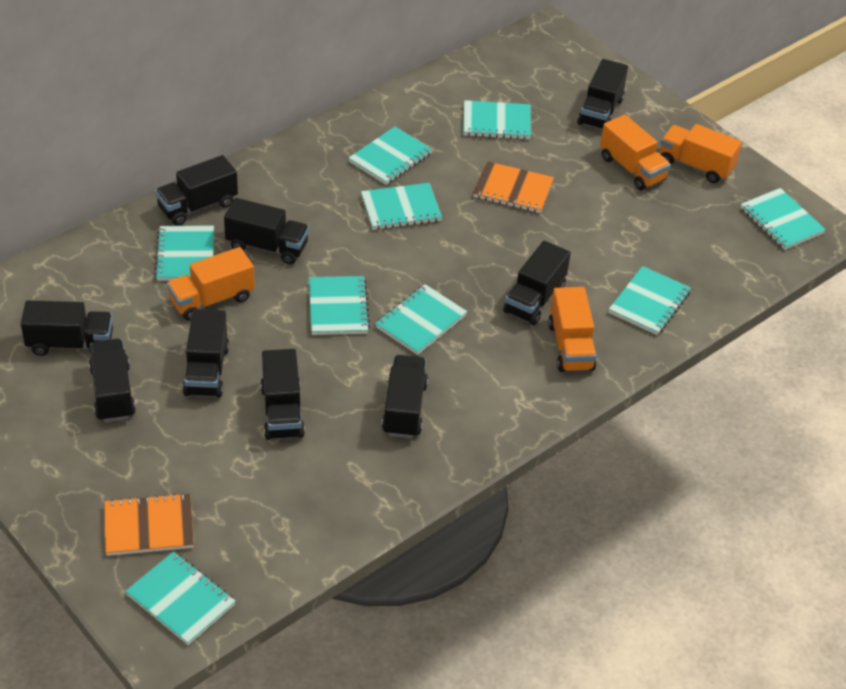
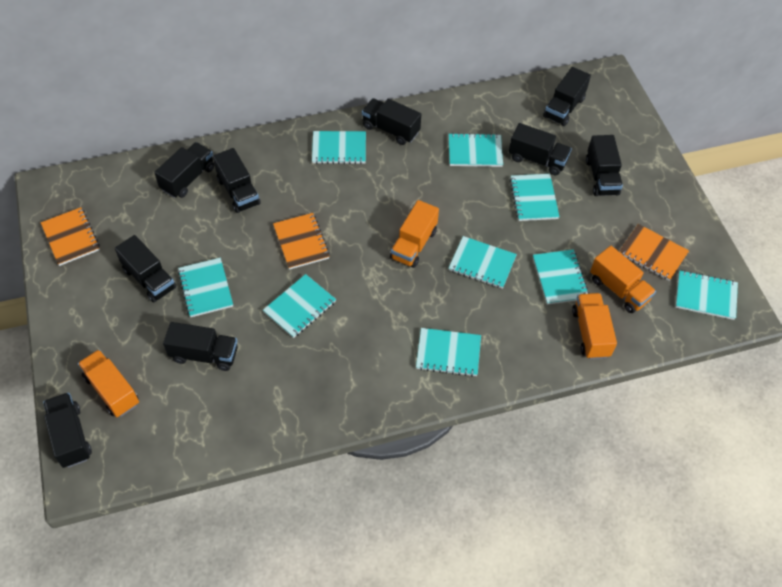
orange notebook: 2 -> 3

